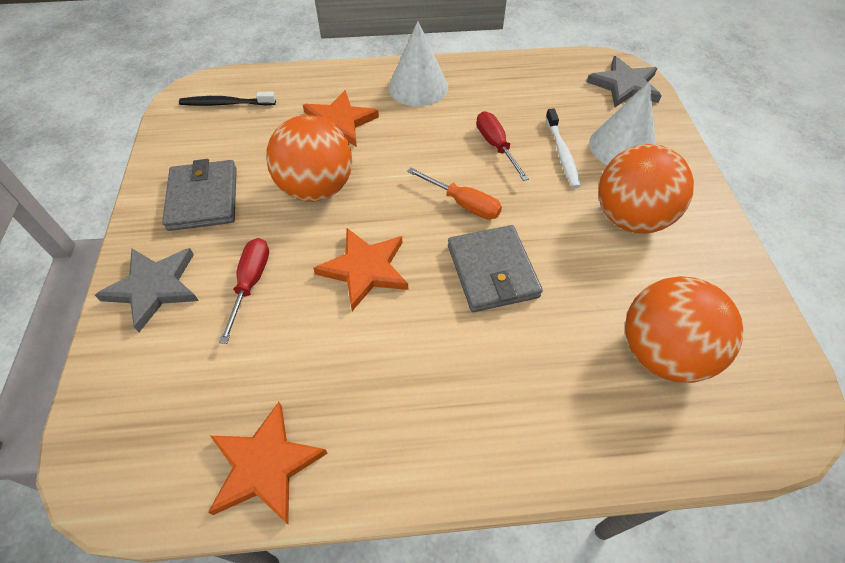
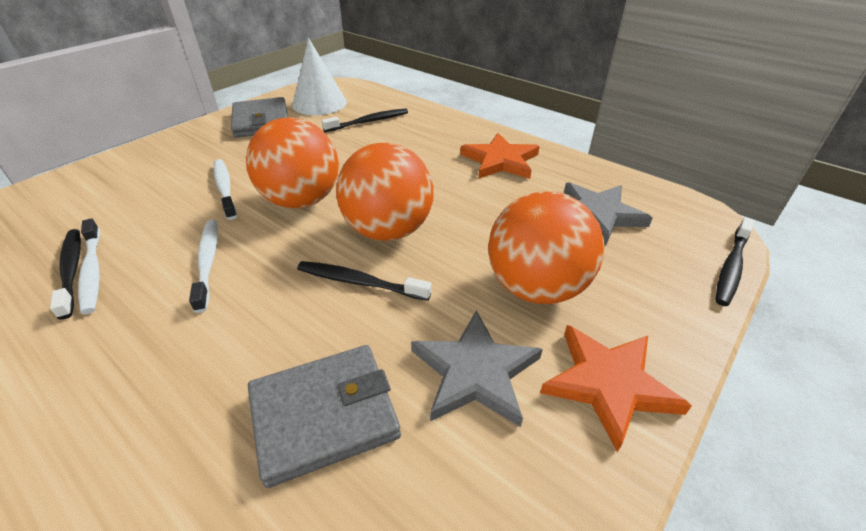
black toothbrush: 1 -> 4
orange screwdriver: 1 -> 0
orange star: 3 -> 2
red screwdriver: 2 -> 0
white cone: 2 -> 1
white toothbrush: 1 -> 3

